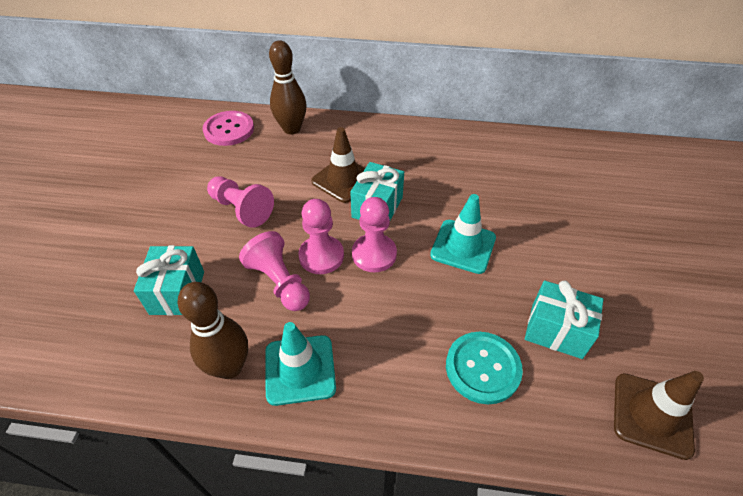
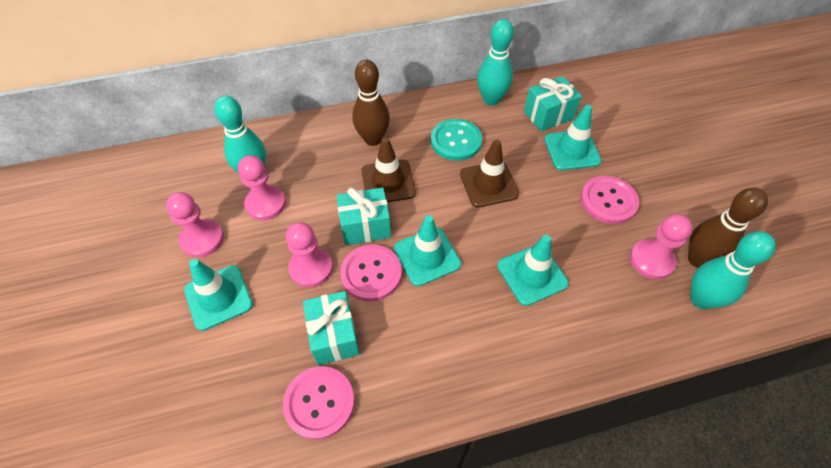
pink button: 1 -> 3
turquoise bowling pin: 0 -> 3
turquoise traffic cone: 2 -> 4

